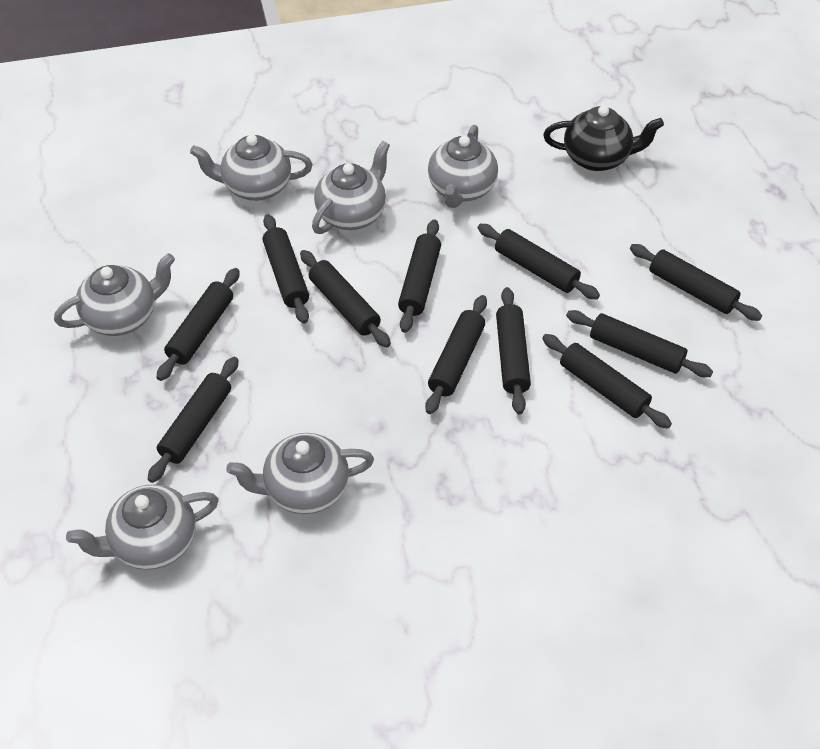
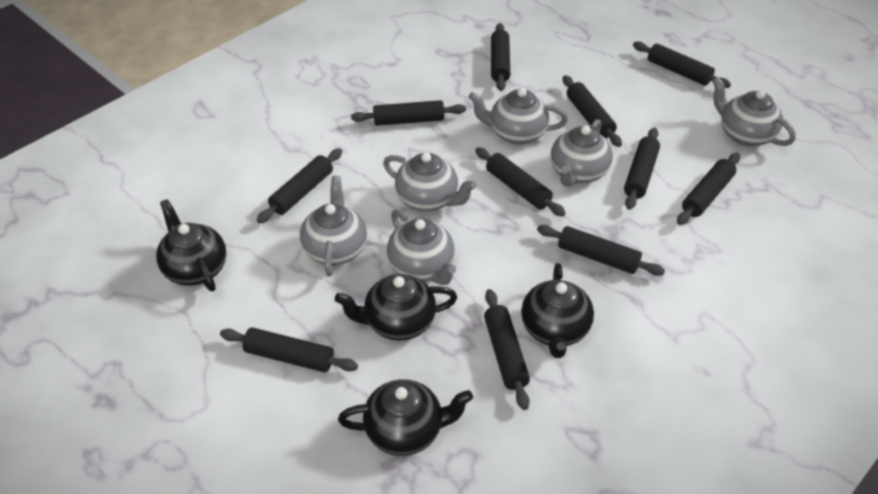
black teapot: 1 -> 4

